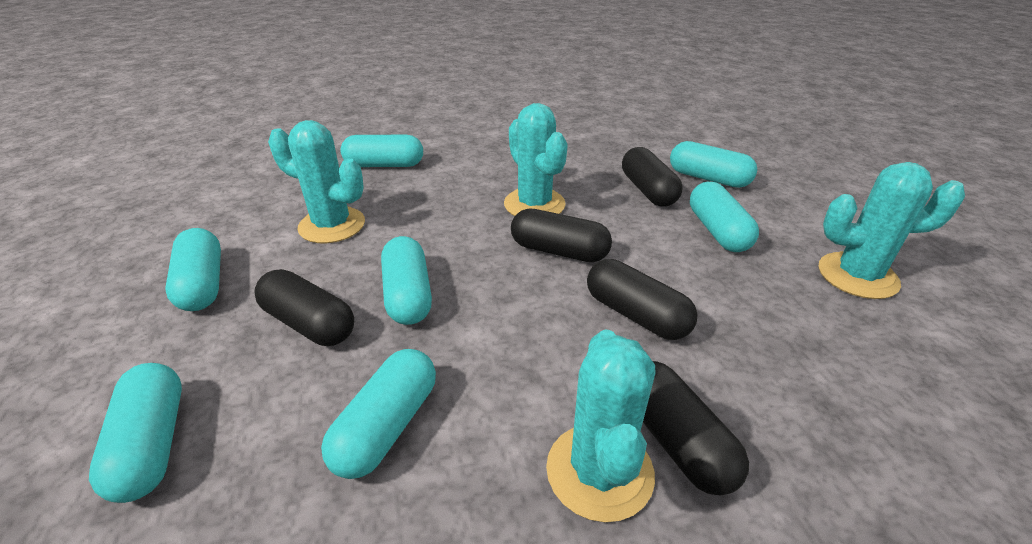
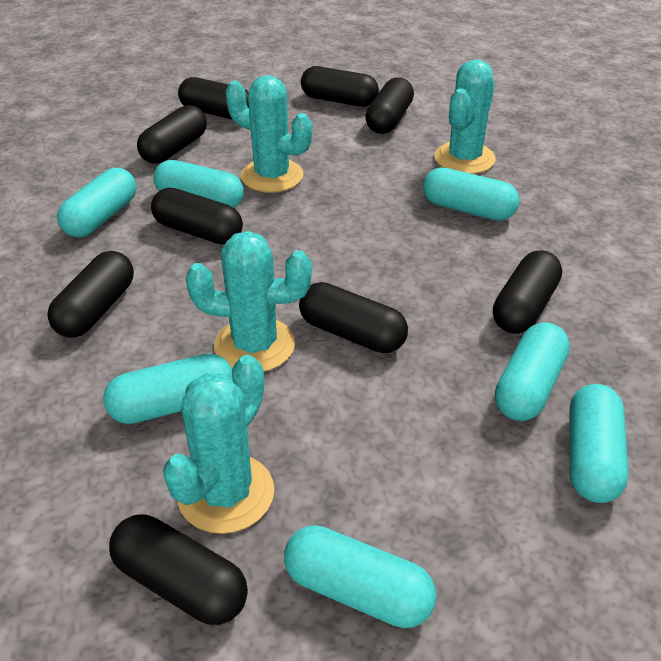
black capsule: 5 -> 9

